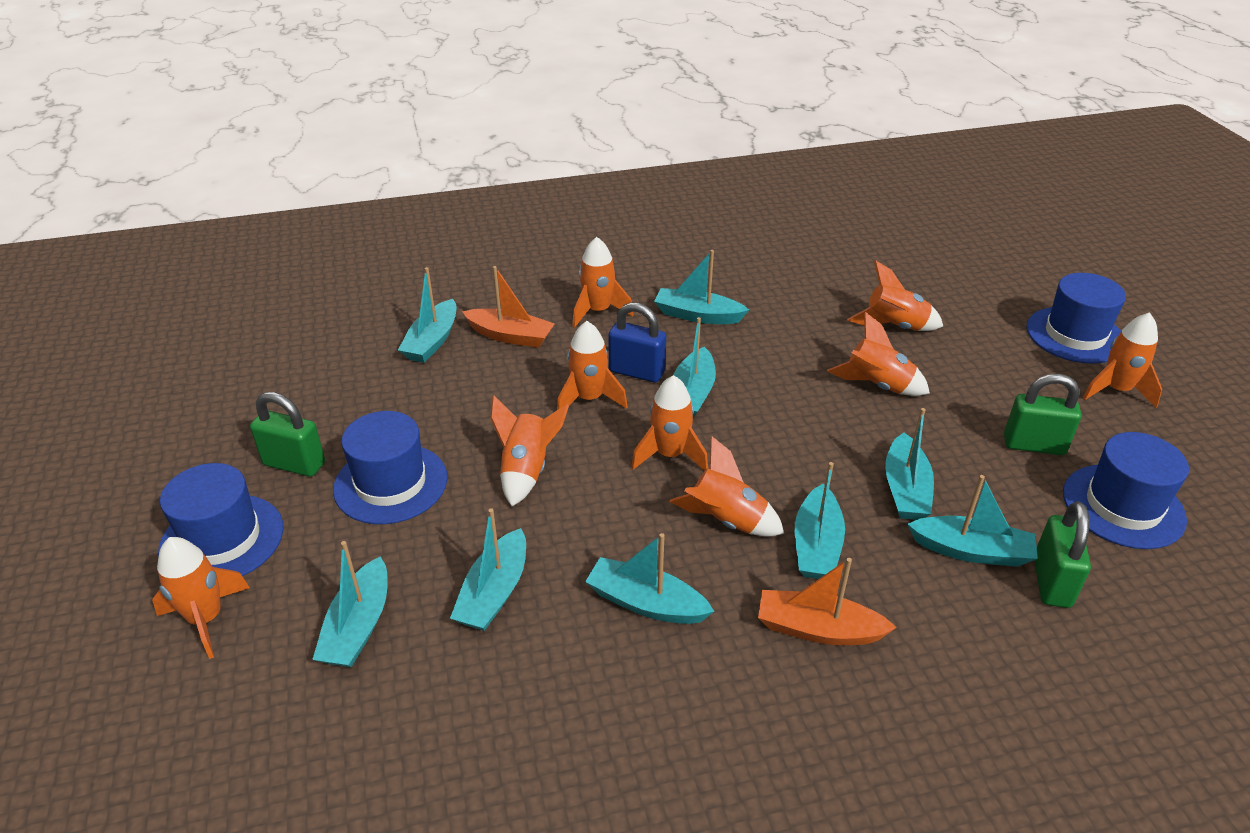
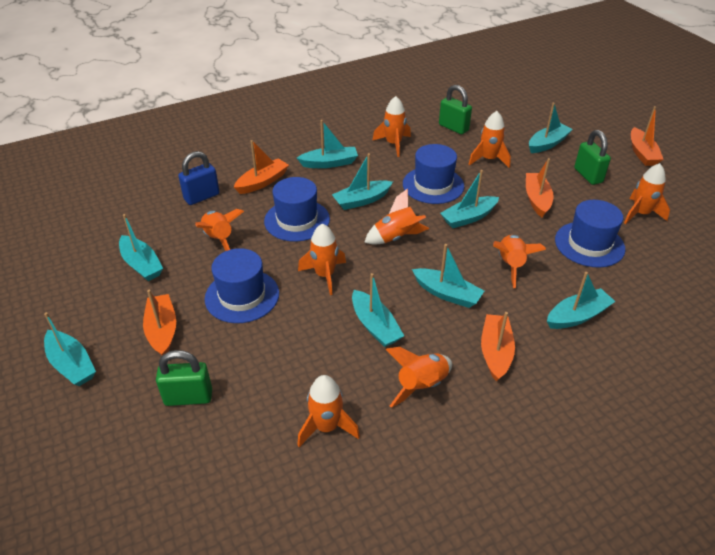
orange boat: 2 -> 5

